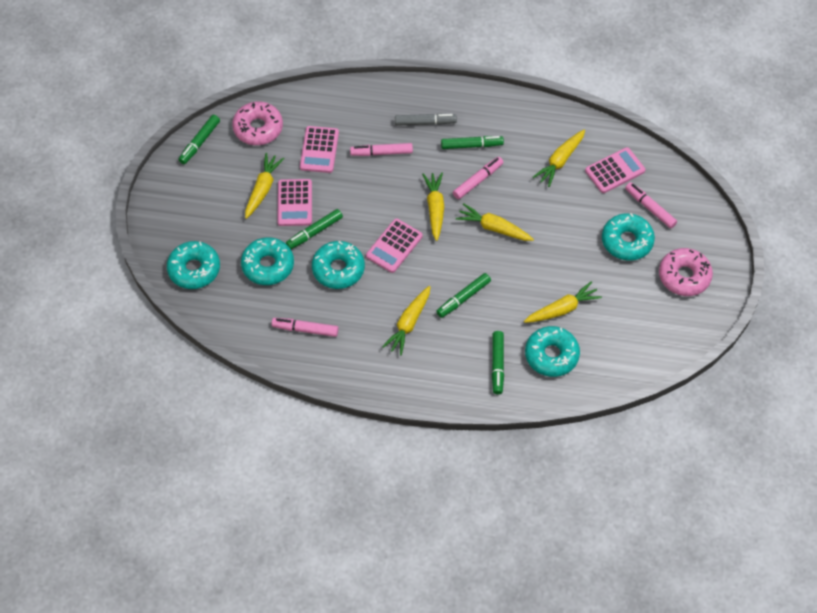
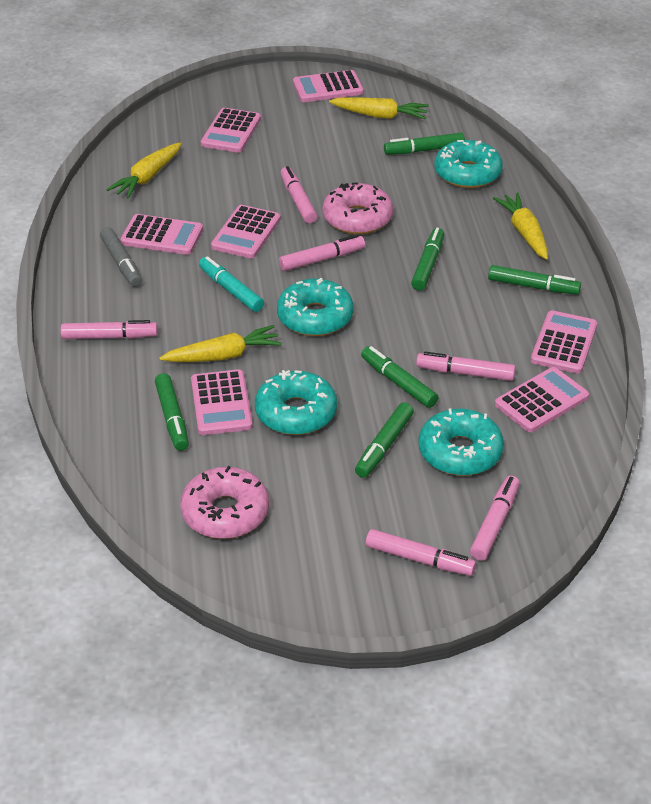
green marker: 5 -> 6
pink calculator: 4 -> 7
pink marker: 4 -> 6
turquoise donut: 5 -> 4
turquoise marker: 0 -> 1
yellow carrot: 6 -> 4

